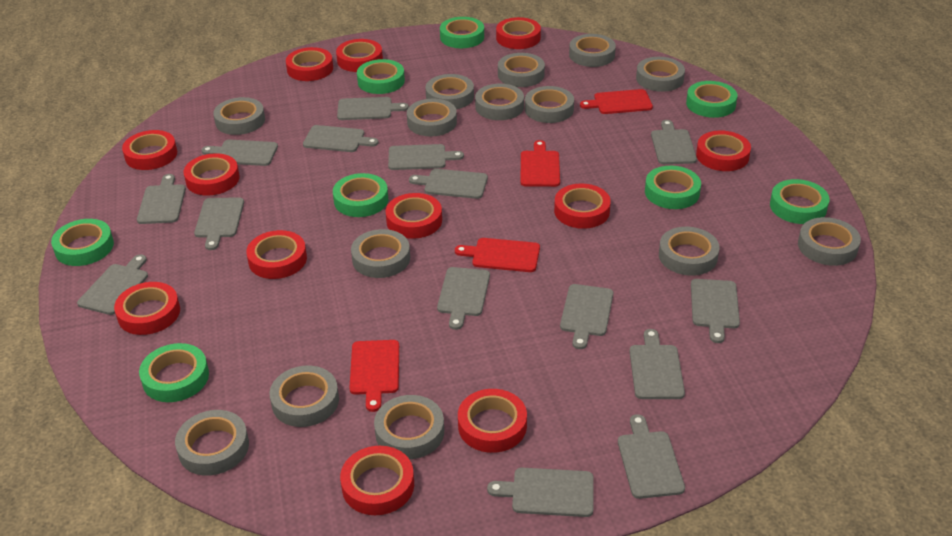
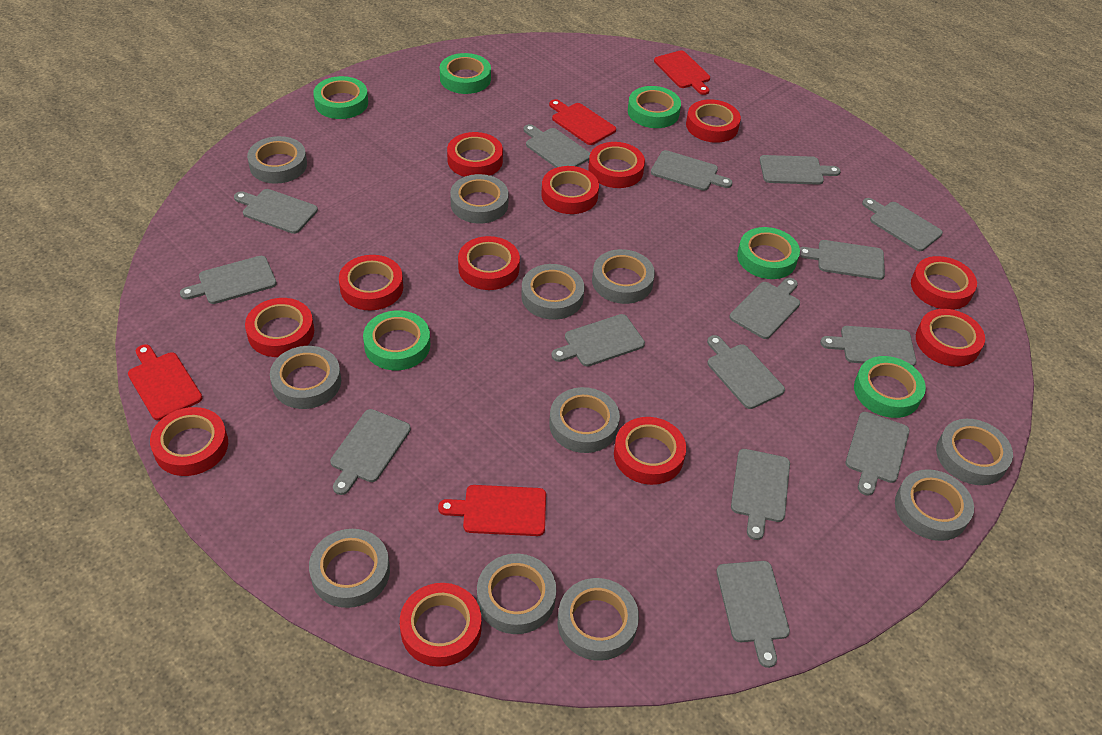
green tape: 8 -> 6
grey tape: 14 -> 11

